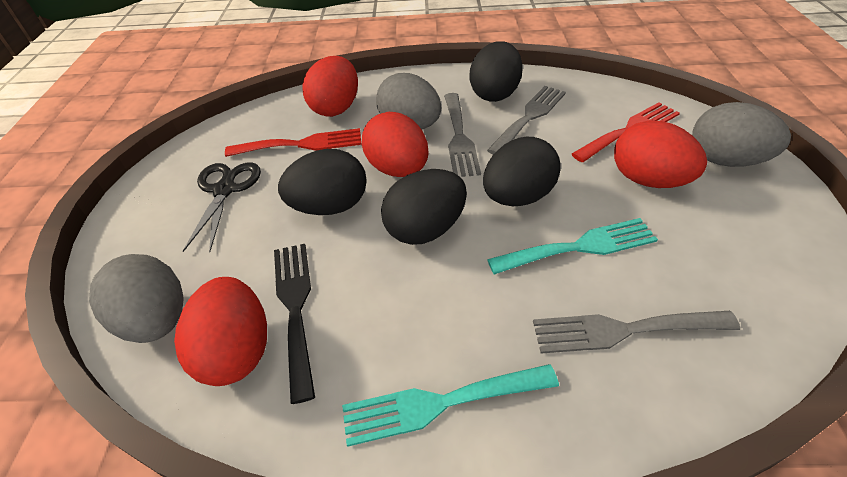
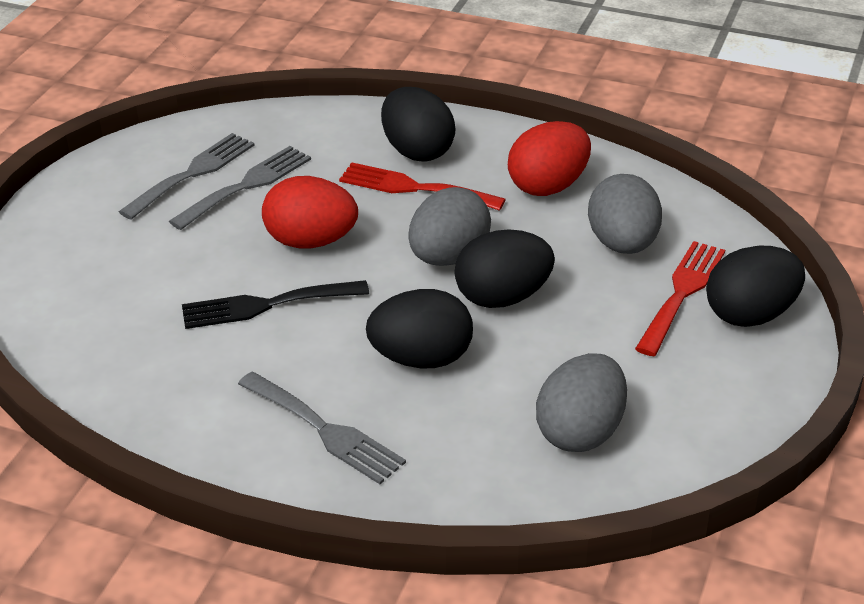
black scissors: 1 -> 0
red egg: 4 -> 2
turquoise fork: 2 -> 0

